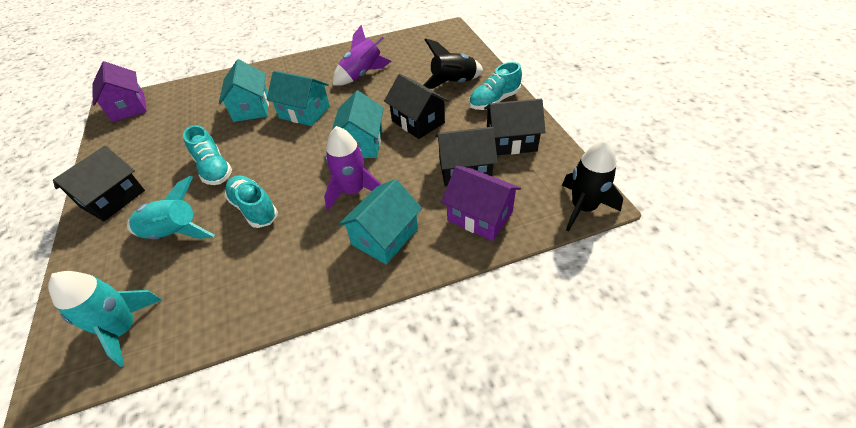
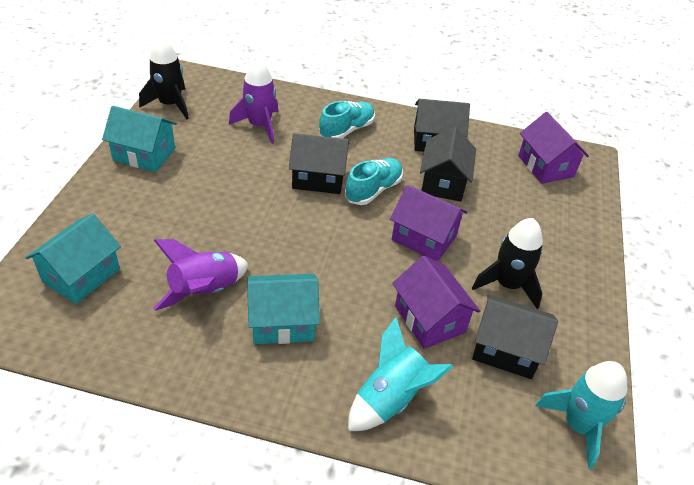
purple house: 2 -> 3
turquoise house: 4 -> 3
turquoise shoe: 3 -> 2

